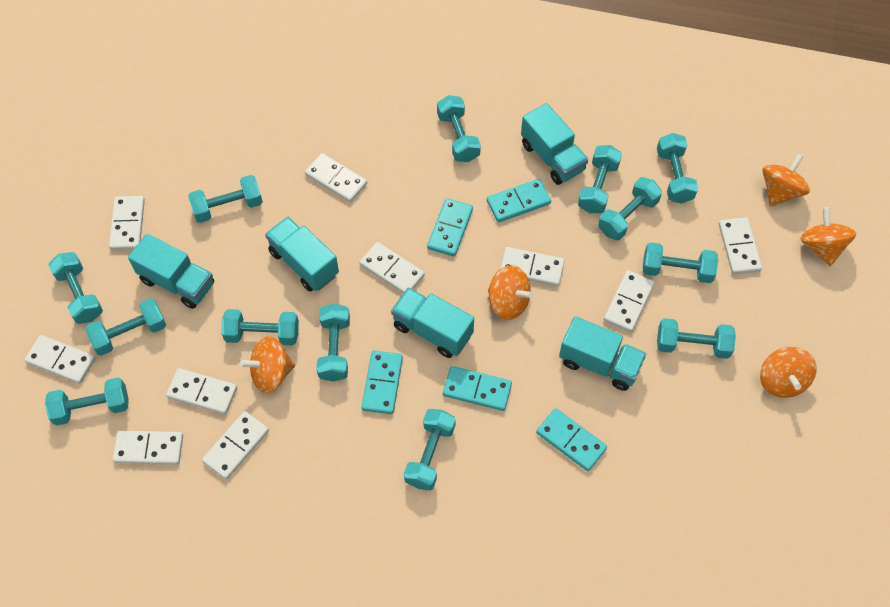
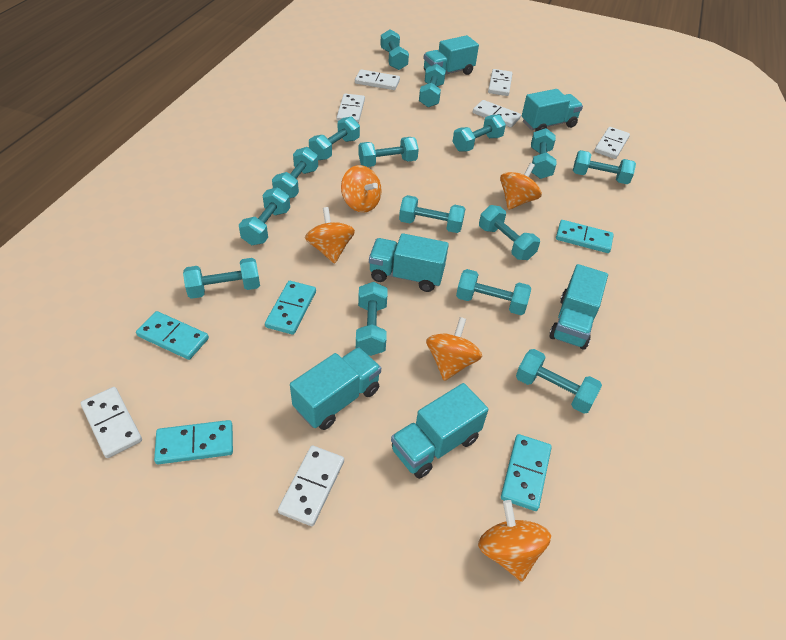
turquoise dumbbell: 13 -> 15
turquoise truck: 5 -> 6
white domino: 10 -> 7

